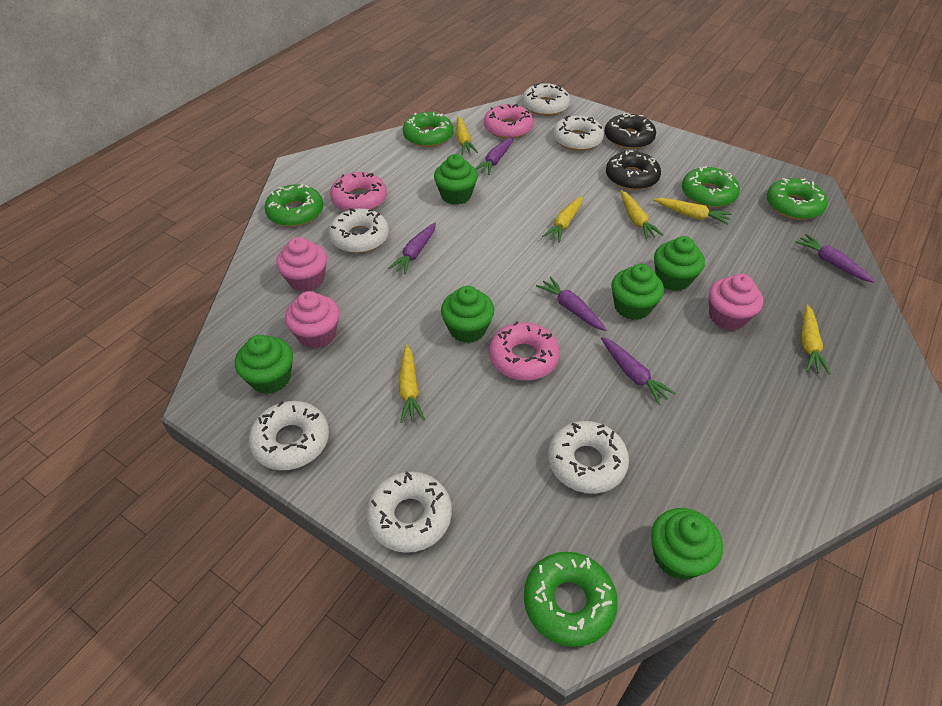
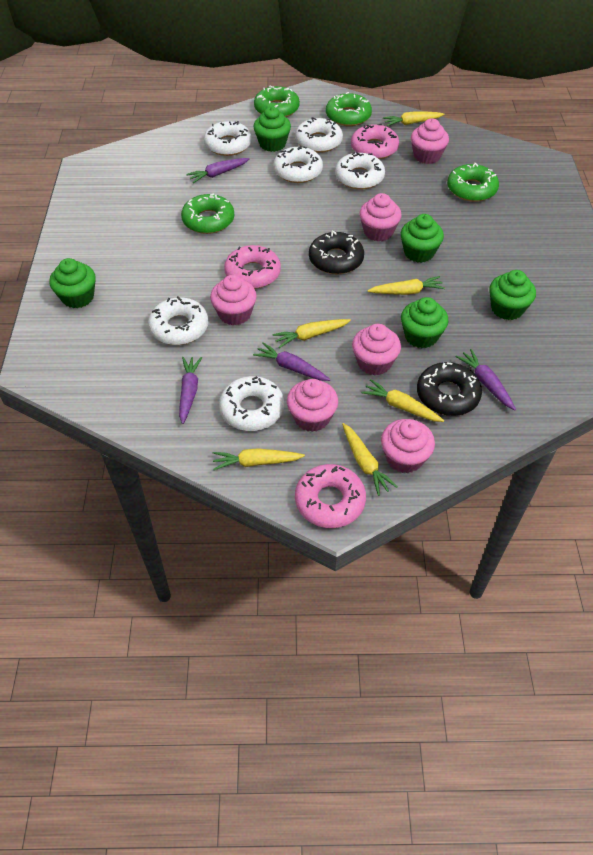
green cupcake: 6 -> 5
green donut: 5 -> 4
pink cupcake: 3 -> 6
purple carrot: 5 -> 4

